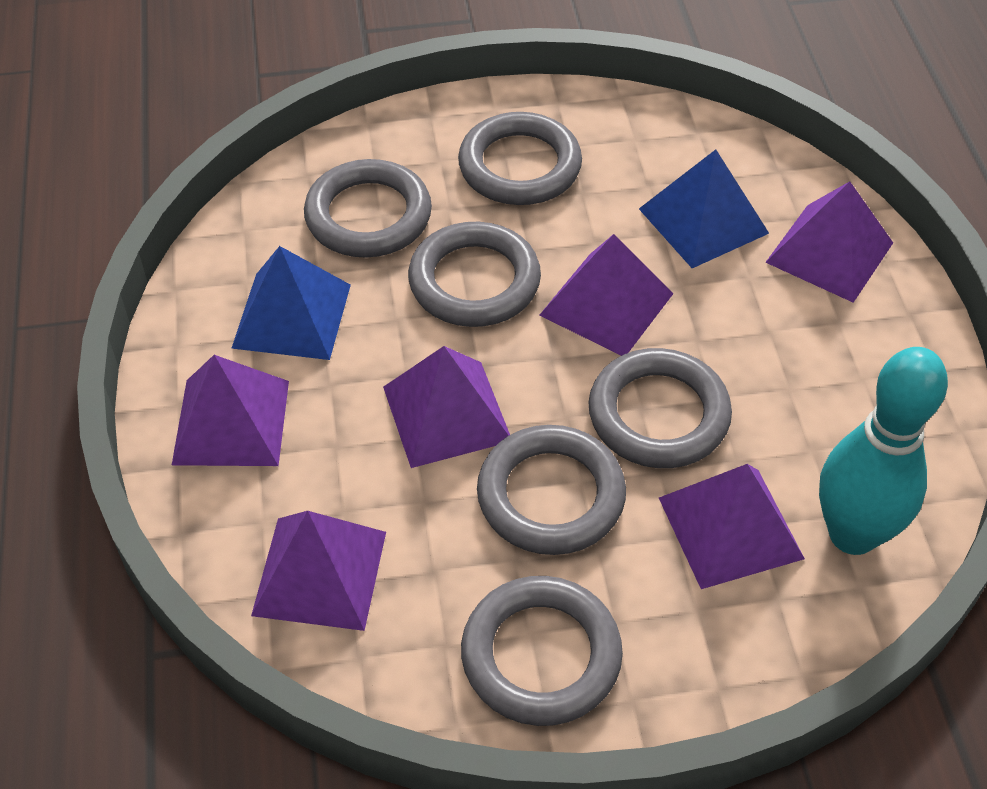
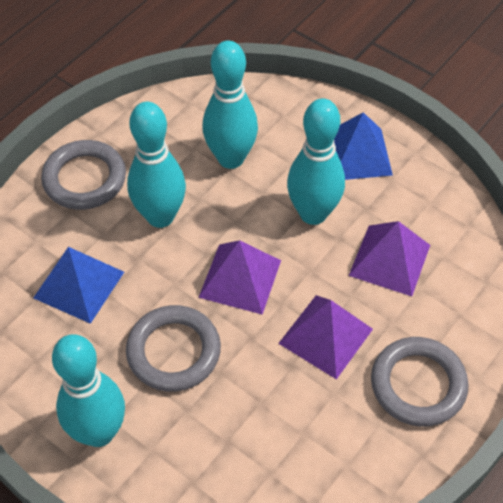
grey ring: 6 -> 3
purple pyramid: 6 -> 3
turquoise bowling pin: 1 -> 4

